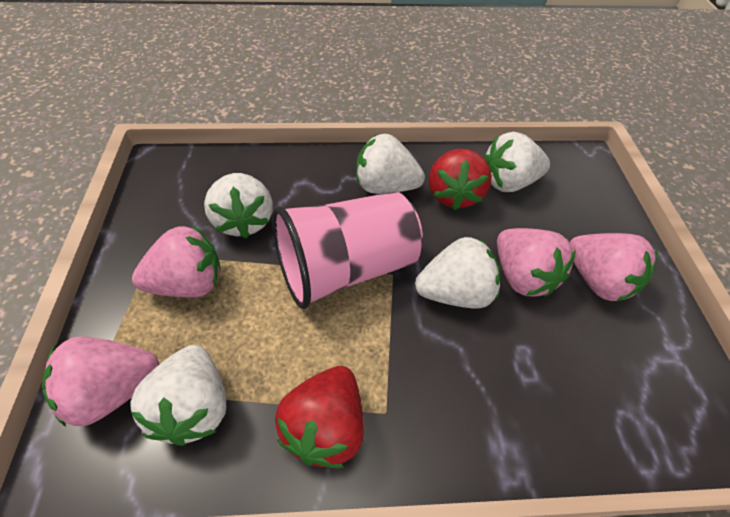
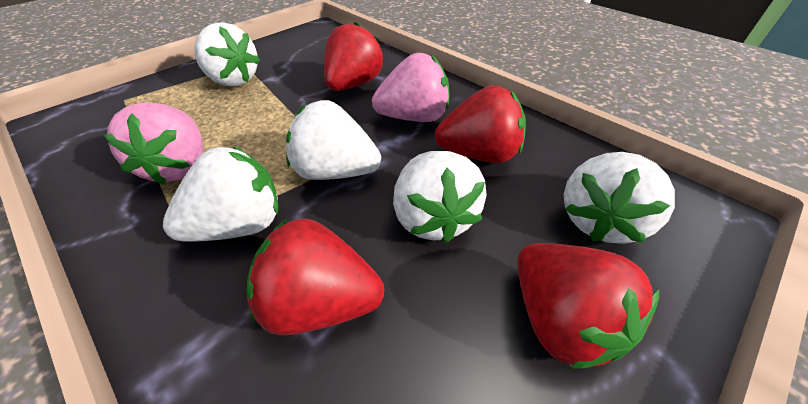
pink cup: 1 -> 0
pink strawberry: 4 -> 2
red strawberry: 2 -> 4

